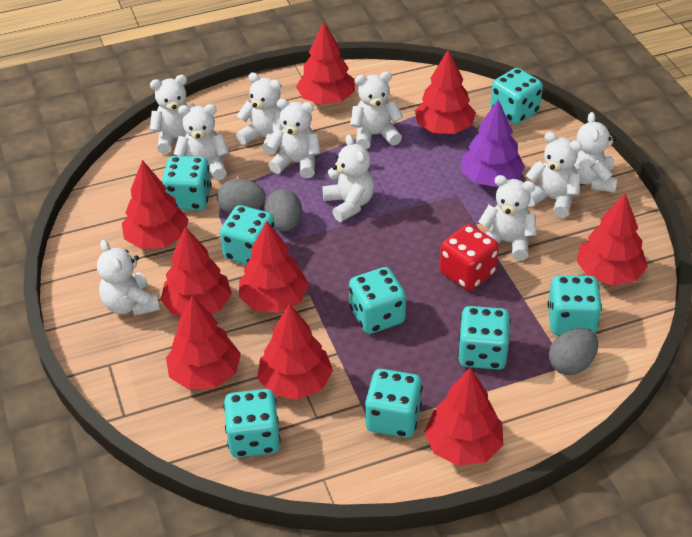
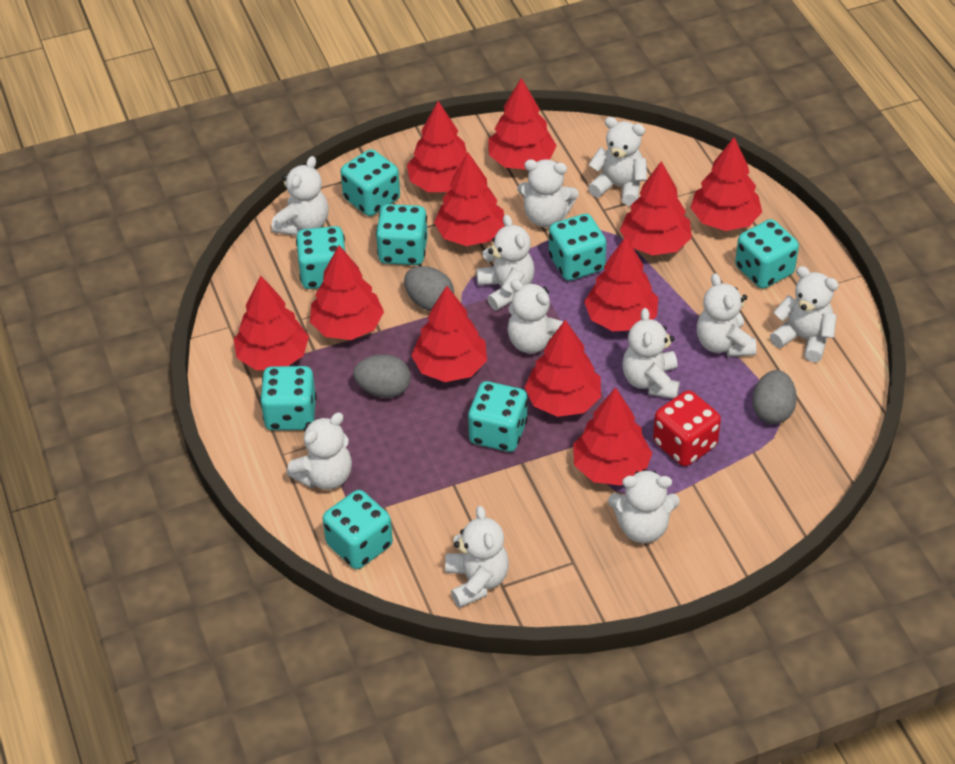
purple tree: 1 -> 0
red tree: 9 -> 11
white teddy bear: 10 -> 11

